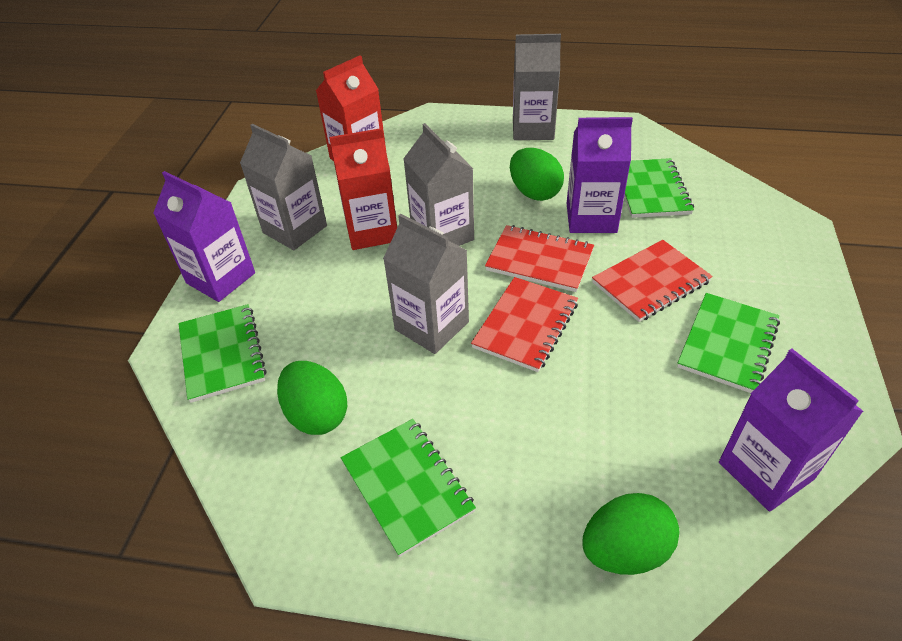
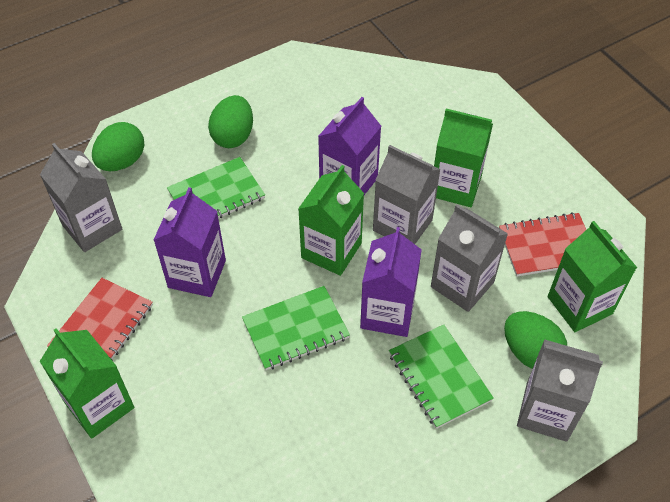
green carton: 0 -> 4
green notebook: 4 -> 3
red carton: 2 -> 0
red notebook: 3 -> 2

